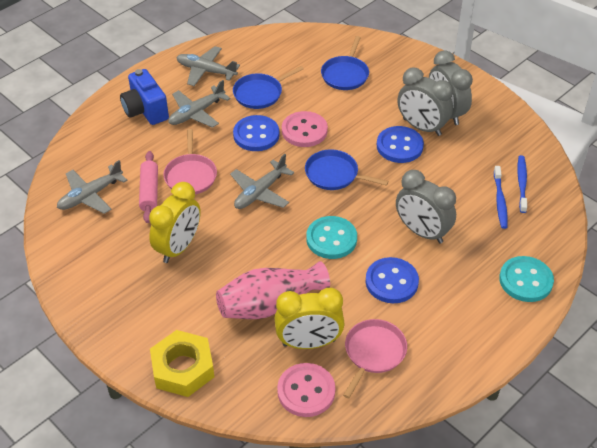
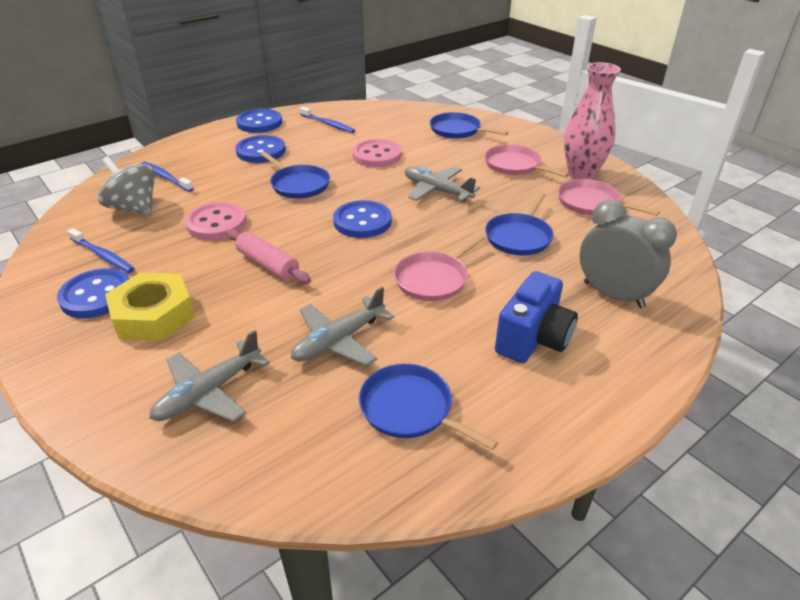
blue button: 3 -> 4
blue pan: 3 -> 4
blue toothbrush: 2 -> 3
grey clock: 3 -> 1
grey plane: 4 -> 3
grey spinning top: 0 -> 1
pink pan: 2 -> 3
turquoise button: 2 -> 0
yellow clock: 2 -> 0

